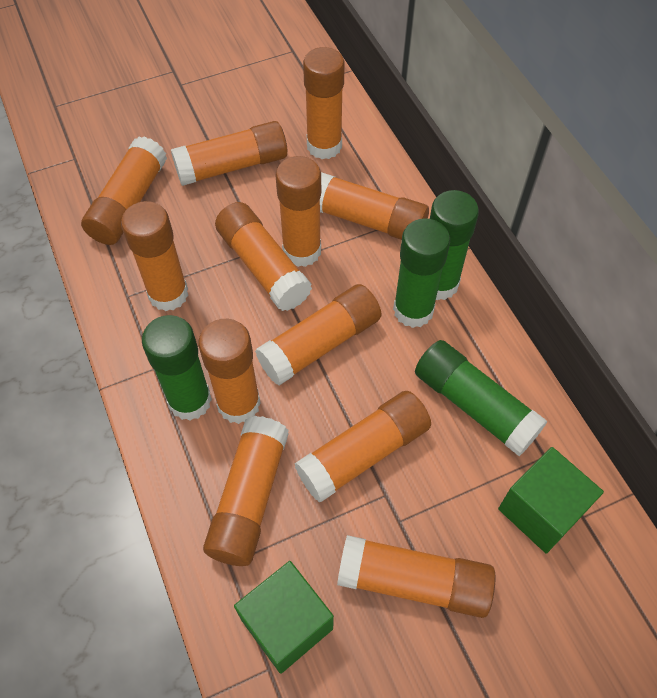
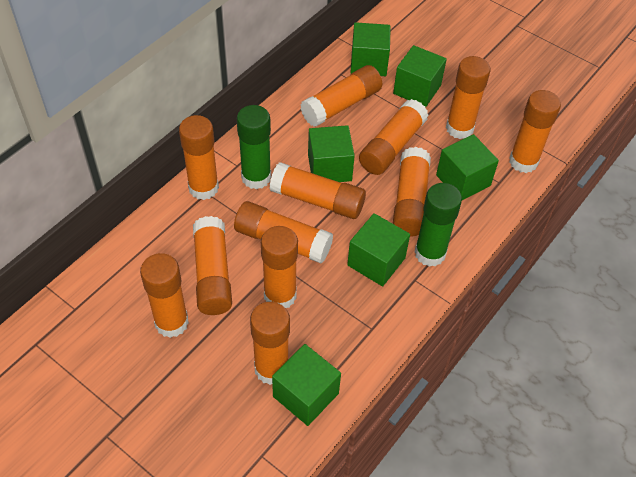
green cube: 2 -> 6
green glue stick: 4 -> 2

